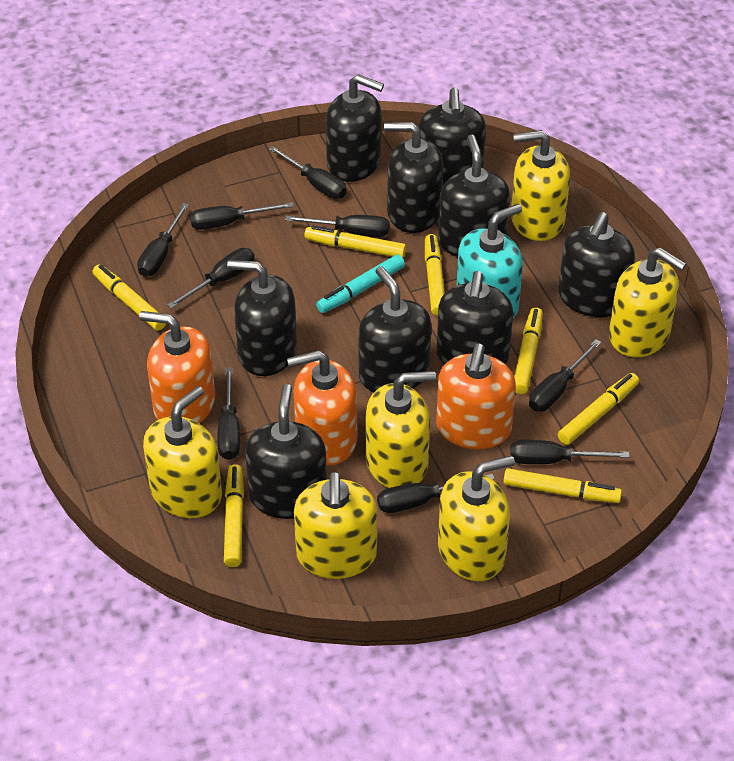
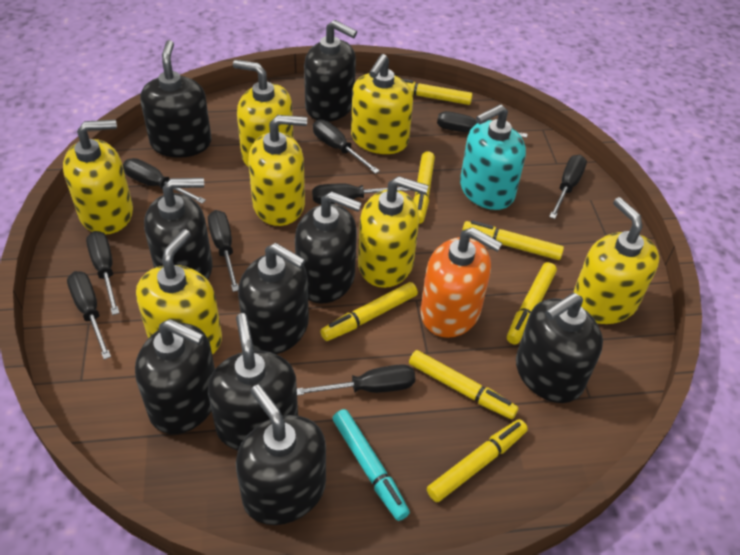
orange soap dispenser: 3 -> 1
yellow soap dispenser: 6 -> 7

